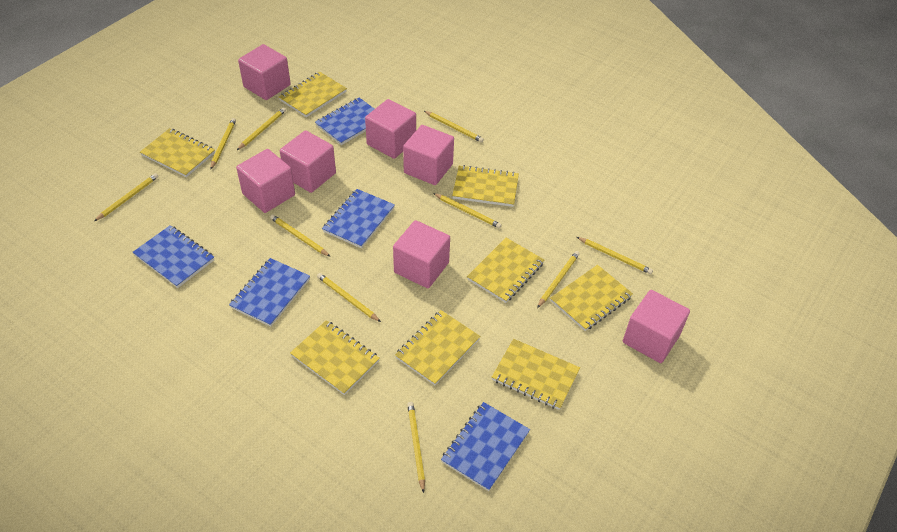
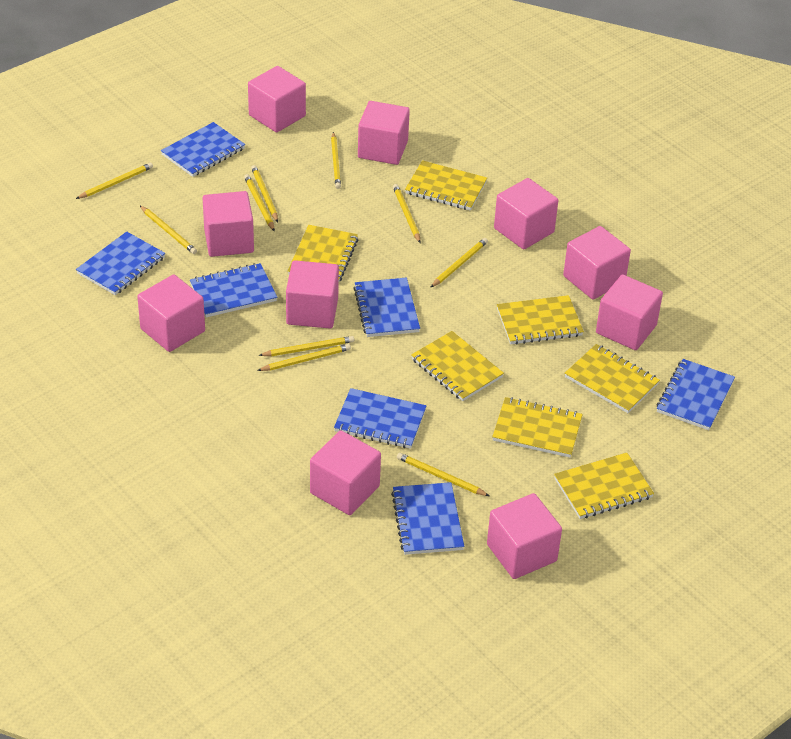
blue notebook: 5 -> 7
pink cube: 7 -> 10
yellow notebook: 8 -> 7

